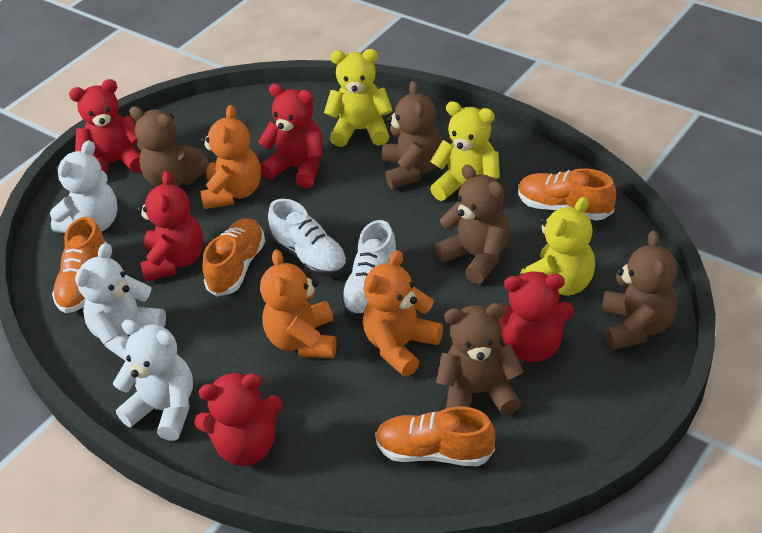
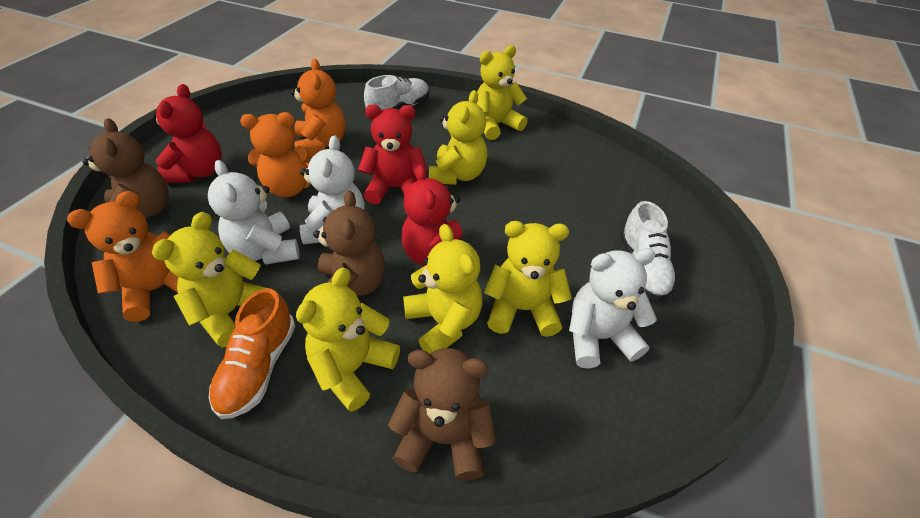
brown teddy bear: 5 -> 3
orange shoe: 4 -> 1
red teddy bear: 5 -> 3
yellow teddy bear: 3 -> 6

